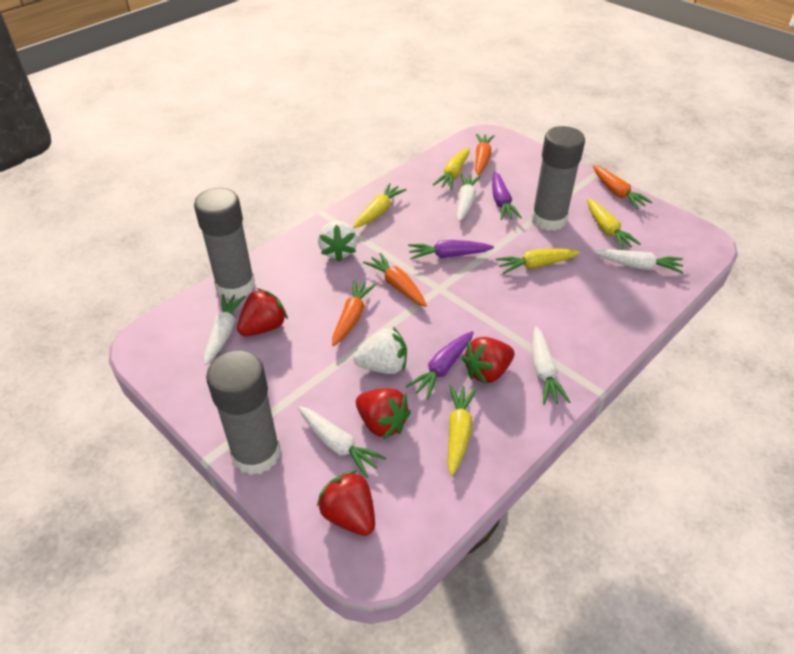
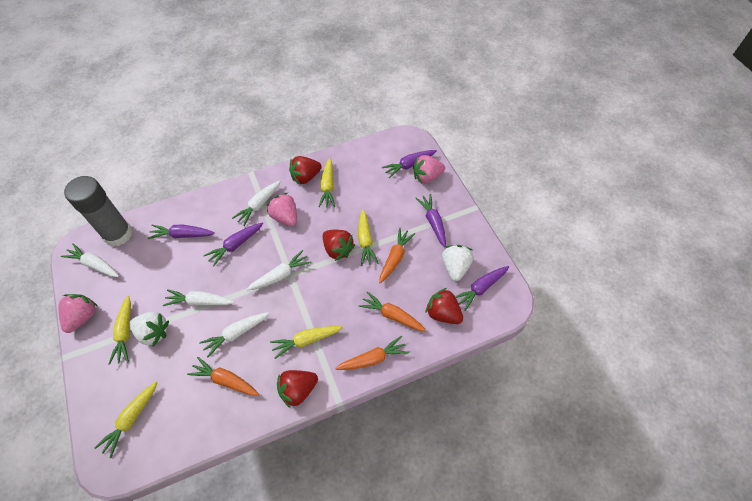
grey glue stick: 3 -> 1
pink strawberry: 0 -> 3
purple carrot: 3 -> 5

